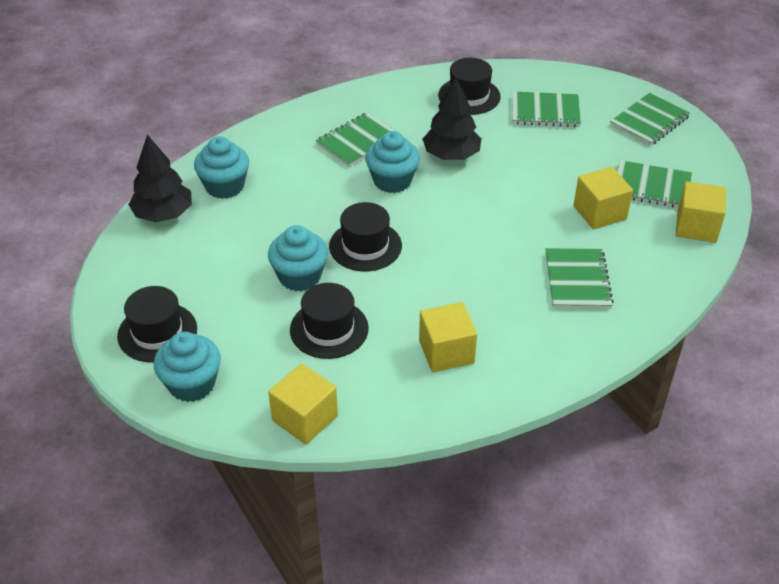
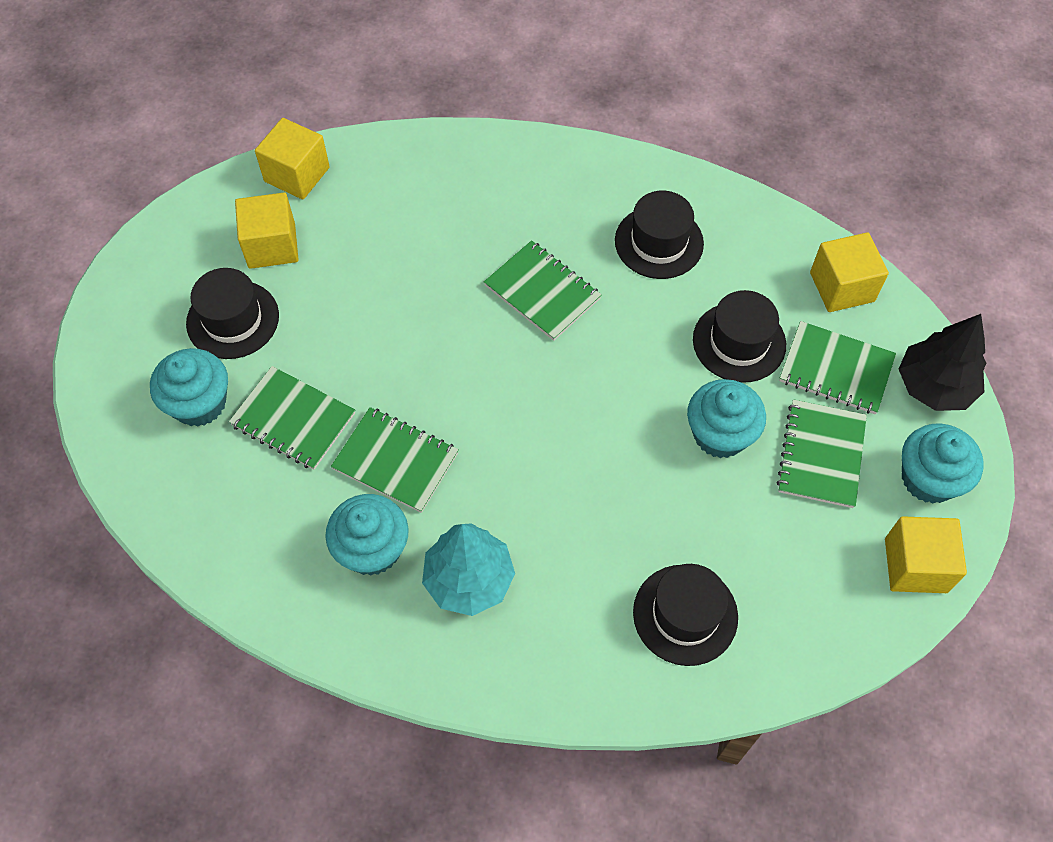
black tree: 2 -> 1
turquoise tree: 0 -> 1

